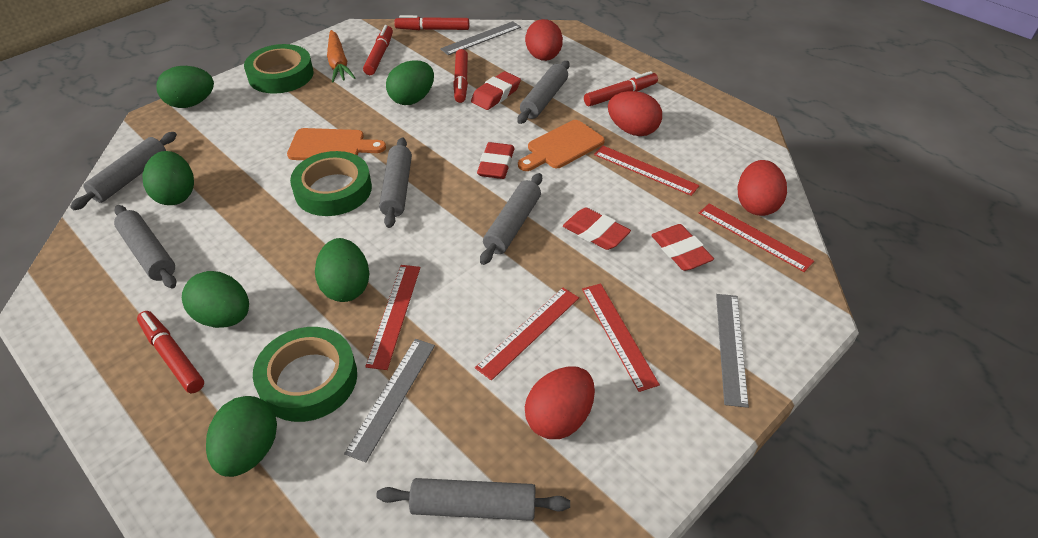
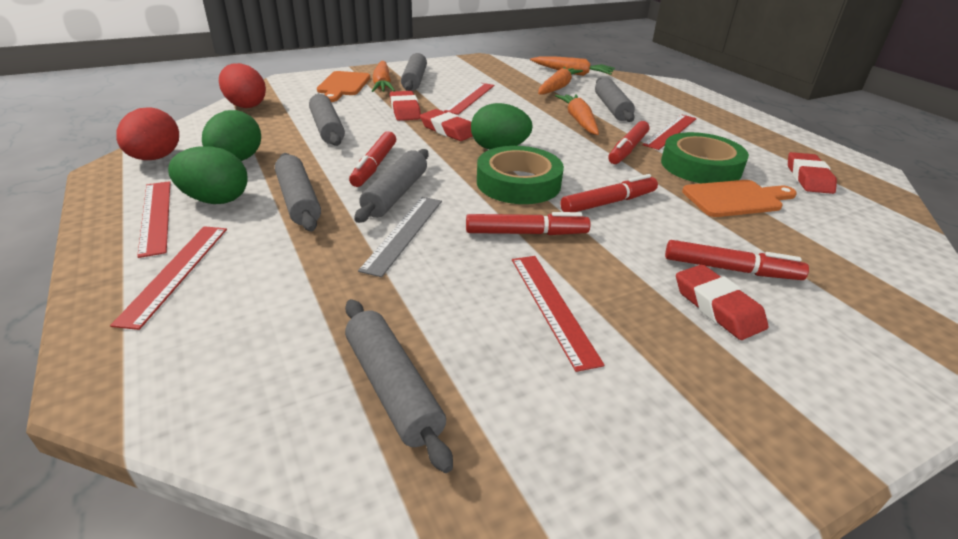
green egg: 6 -> 3
green tape: 3 -> 2
grey ruler: 3 -> 1
orange carrot: 1 -> 4
red egg: 4 -> 2

